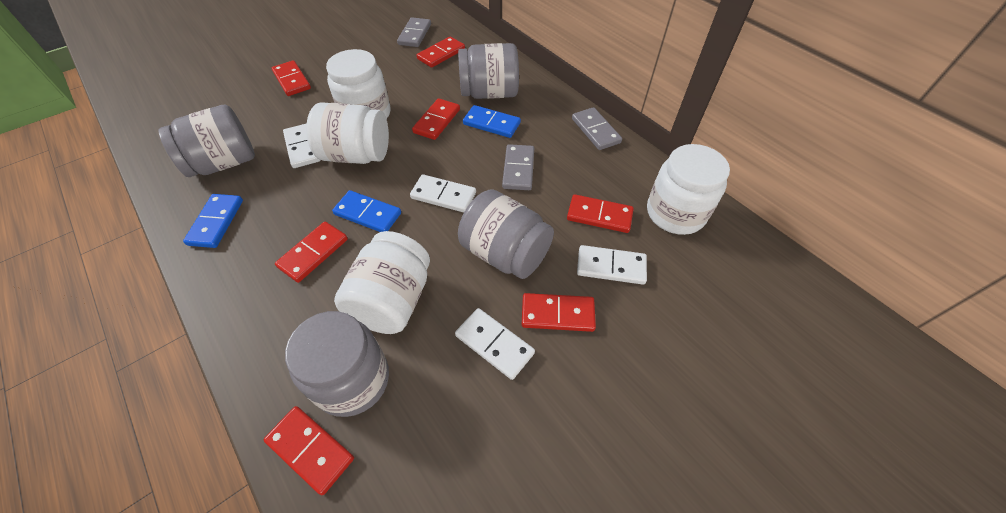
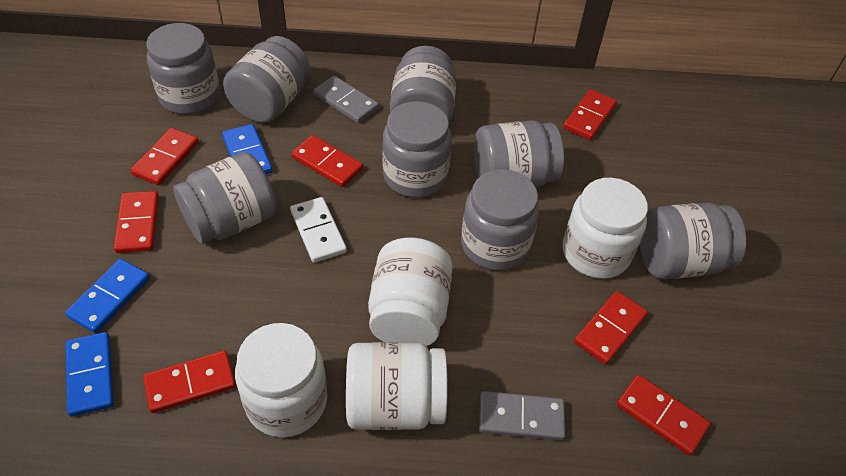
grey domino: 3 -> 2
grey jar: 4 -> 8
white domino: 4 -> 1

